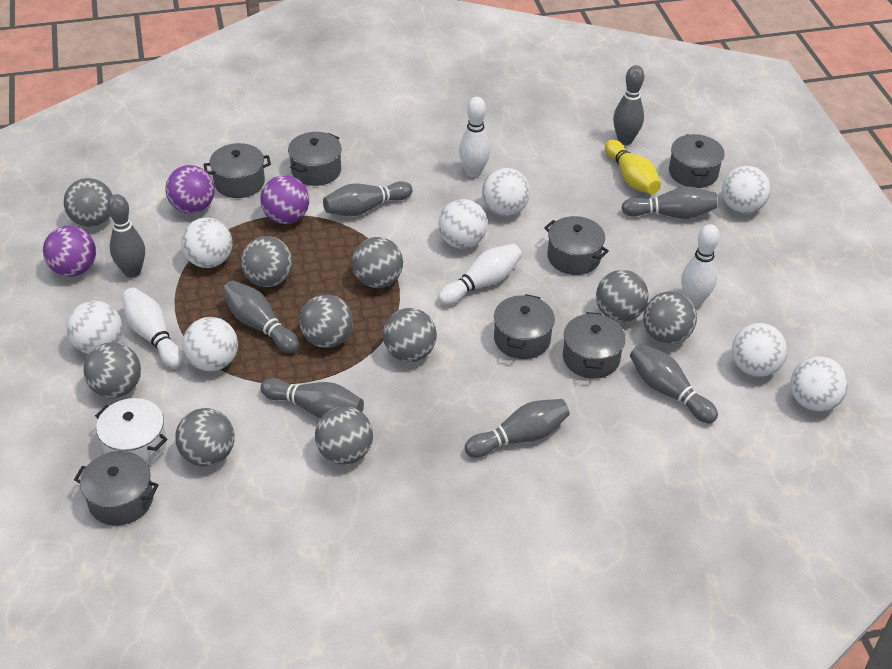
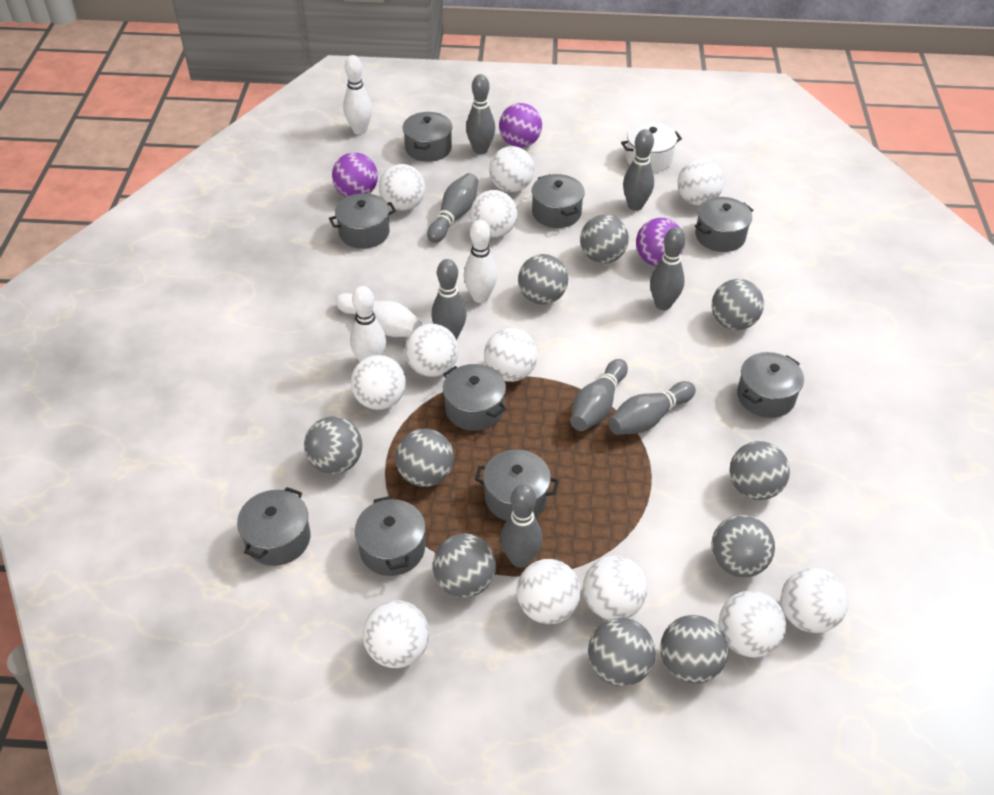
grey pot: 7 -> 9
white ball: 8 -> 12
yellow bowling pin: 1 -> 0

